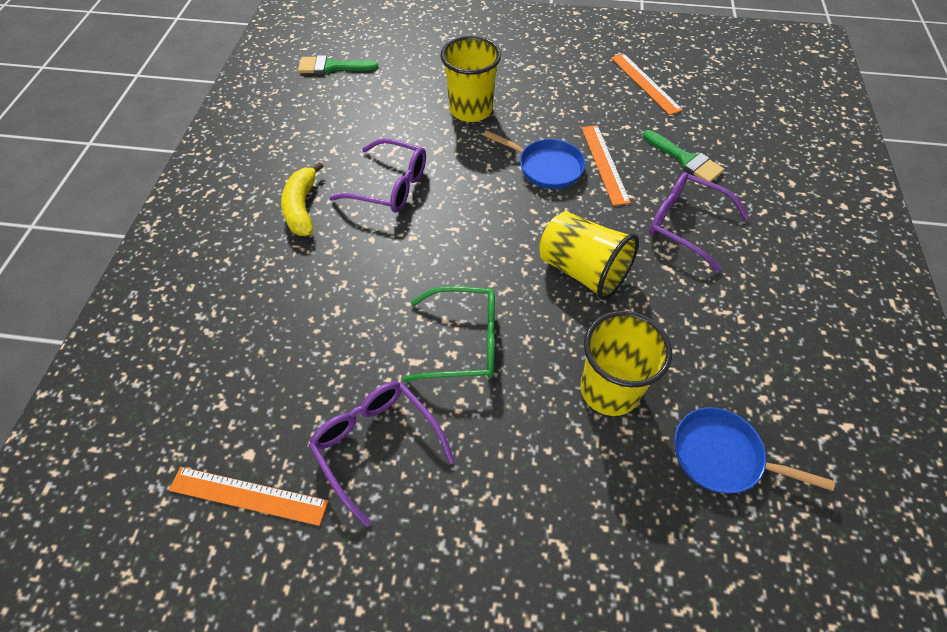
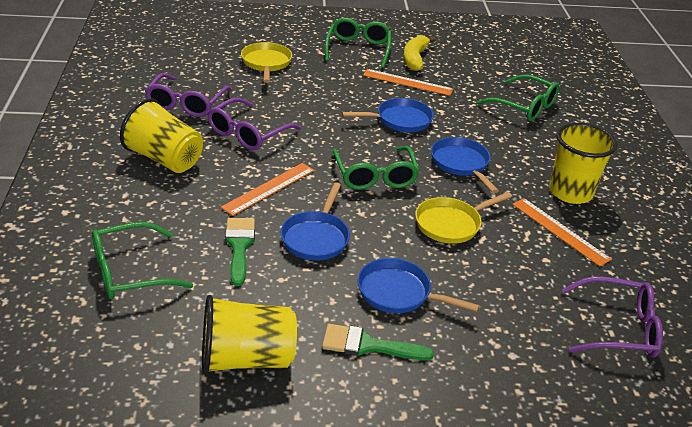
blue pan: 2 -> 4
green glasses: 1 -> 4
yellow pan: 0 -> 2

